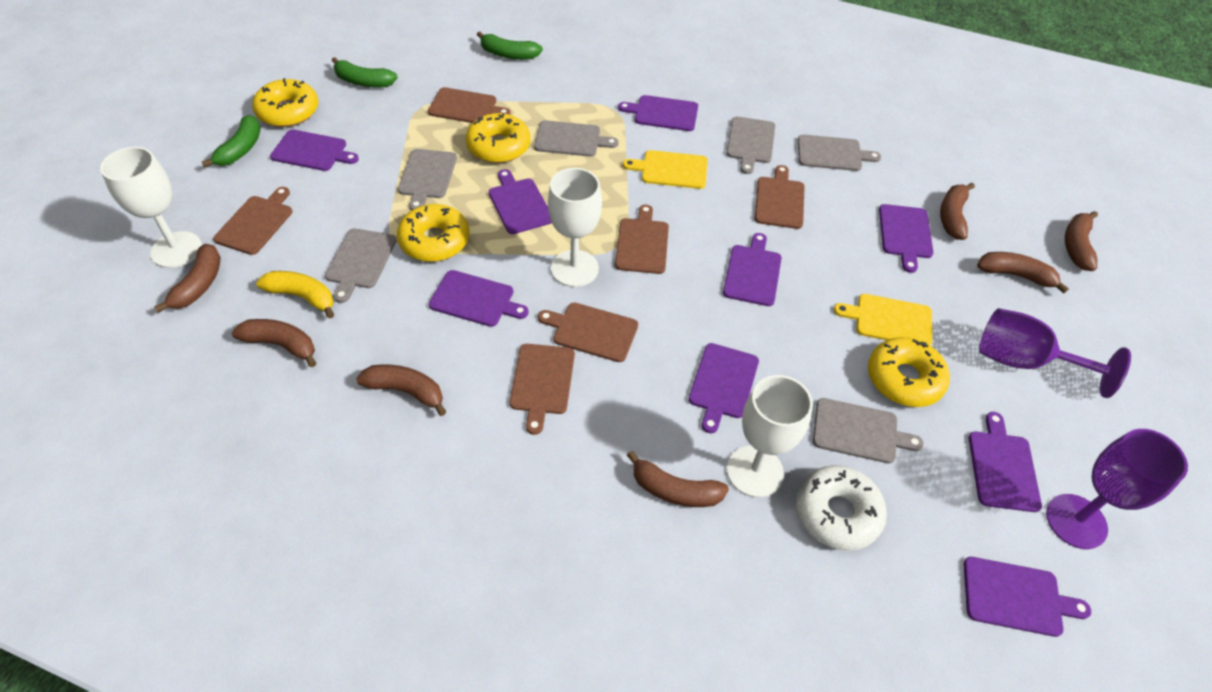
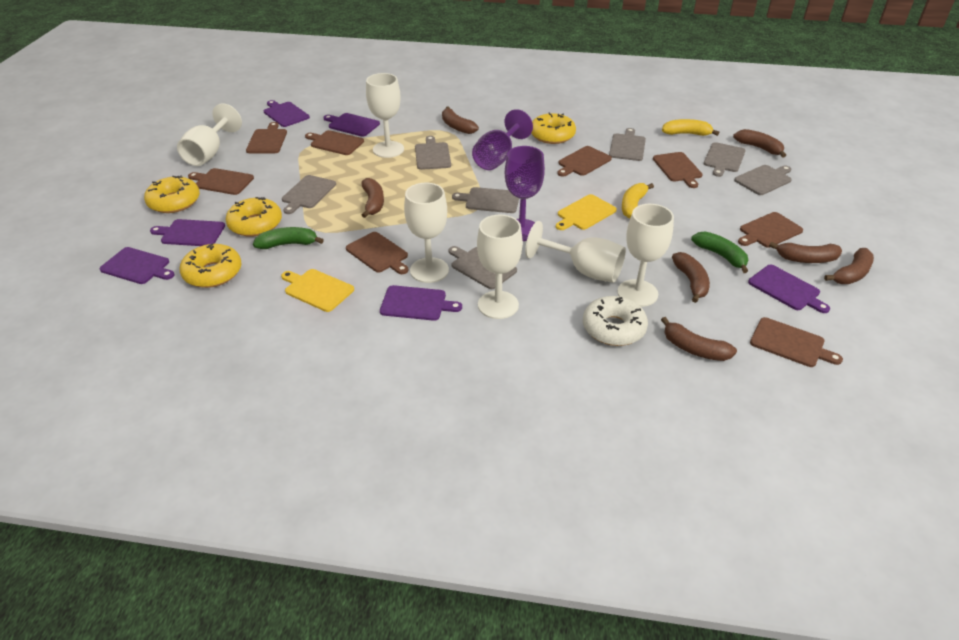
brown cutting board: 6 -> 8
green banana: 3 -> 2
grey cutting board: 6 -> 7
purple cutting board: 9 -> 6
white goblet: 3 -> 6
yellow banana: 1 -> 2

